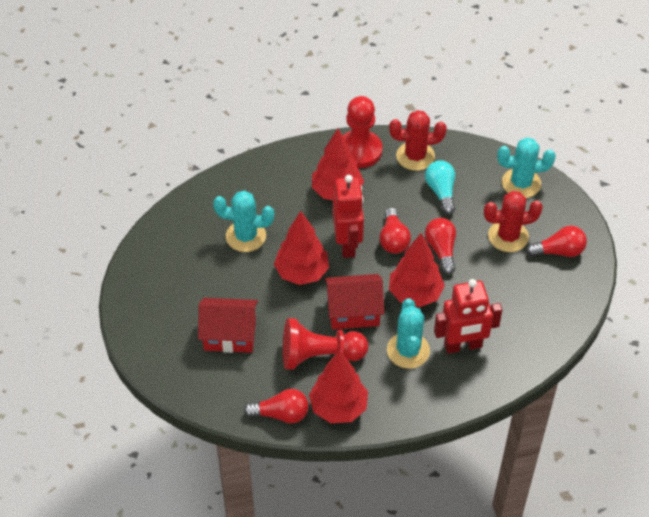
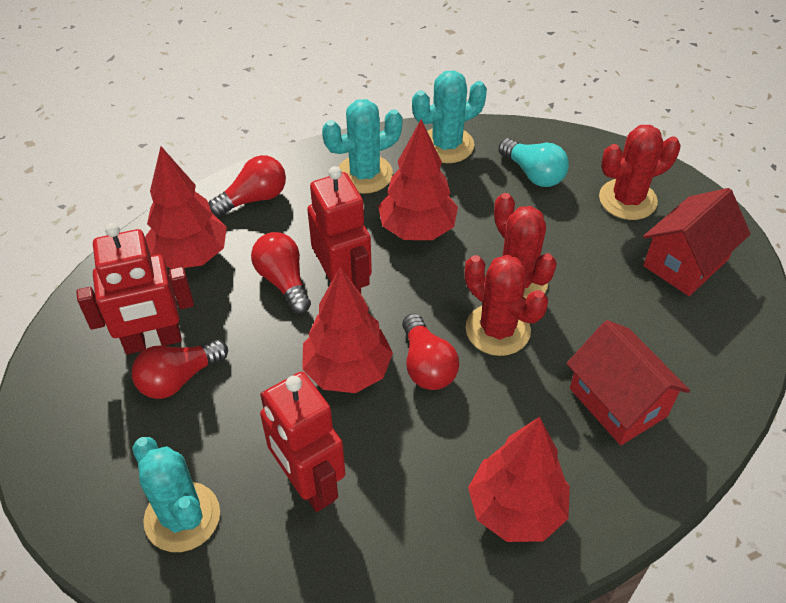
red cactus: 2 -> 3
red pawn: 2 -> 0
red robot: 2 -> 3

